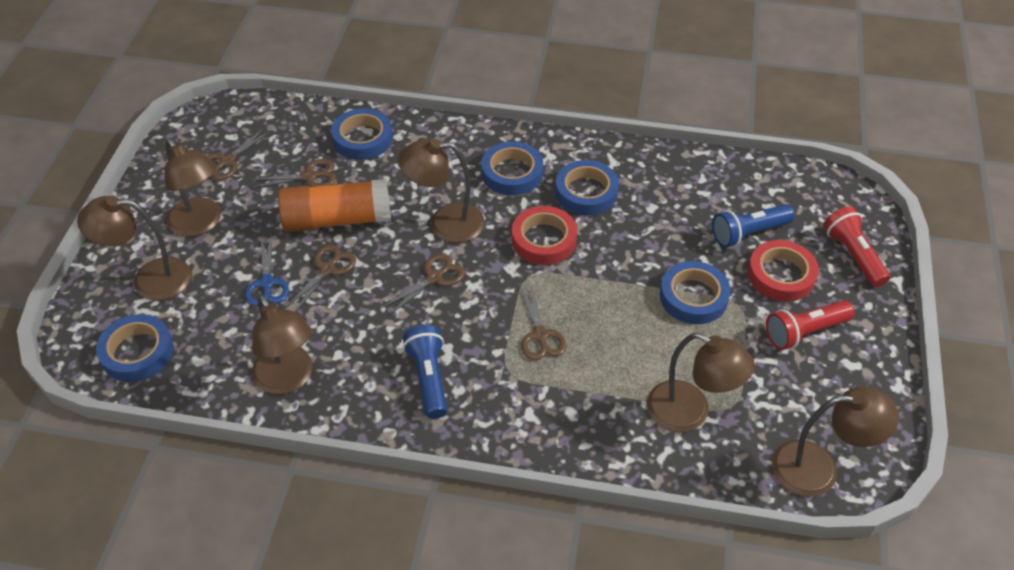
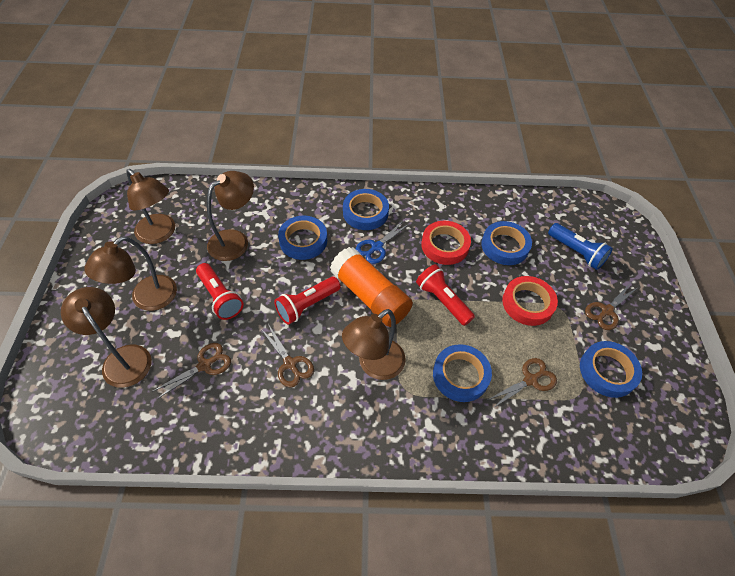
blue flashlight: 2 -> 1
brown lamp: 6 -> 5
brown scissors: 5 -> 4
red flashlight: 2 -> 3

